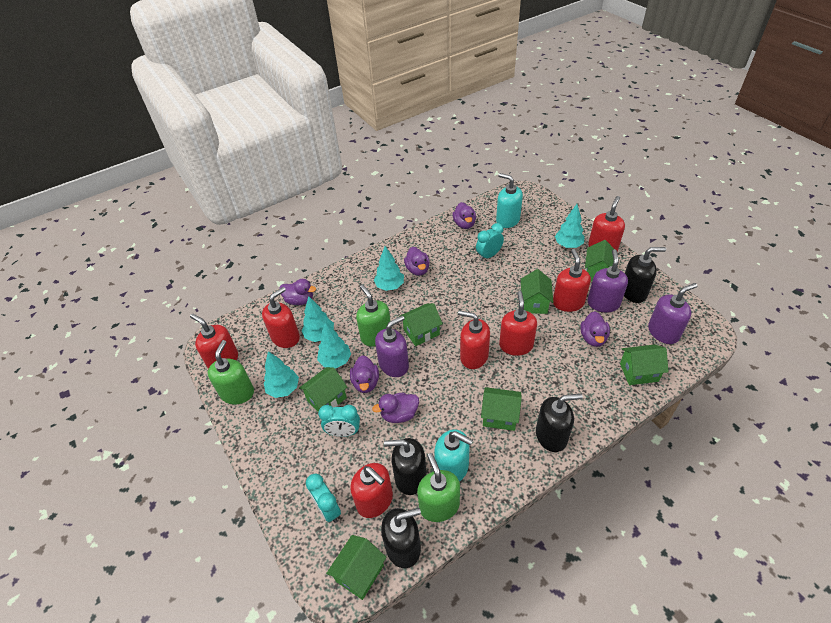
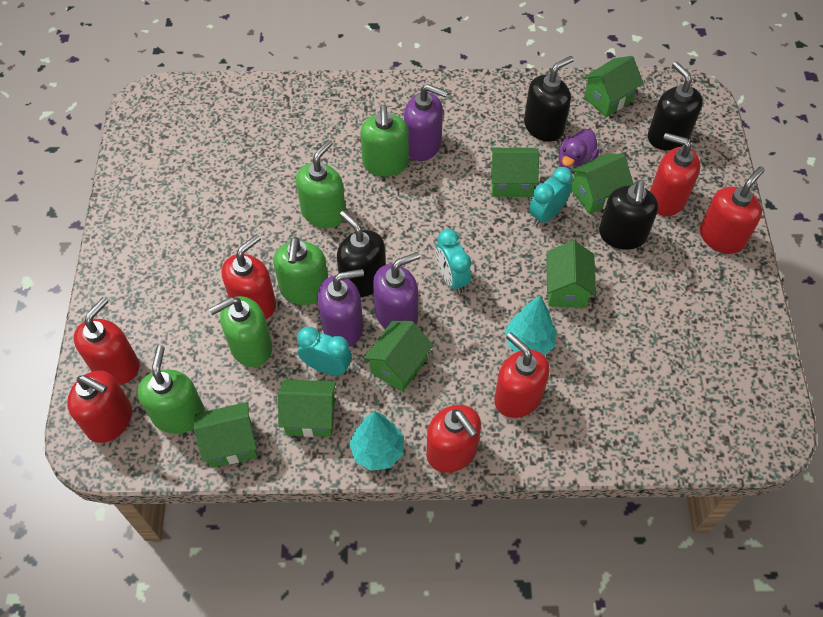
green soap dispenser: 3 -> 5
purple duck: 6 -> 1
turquoise soap dispenser: 2 -> 0
turquoise tree: 5 -> 2

